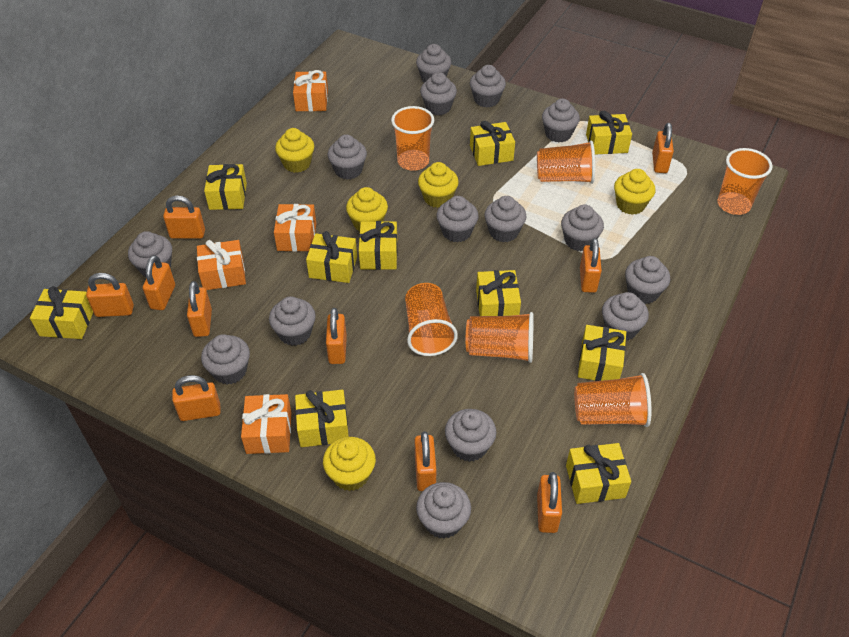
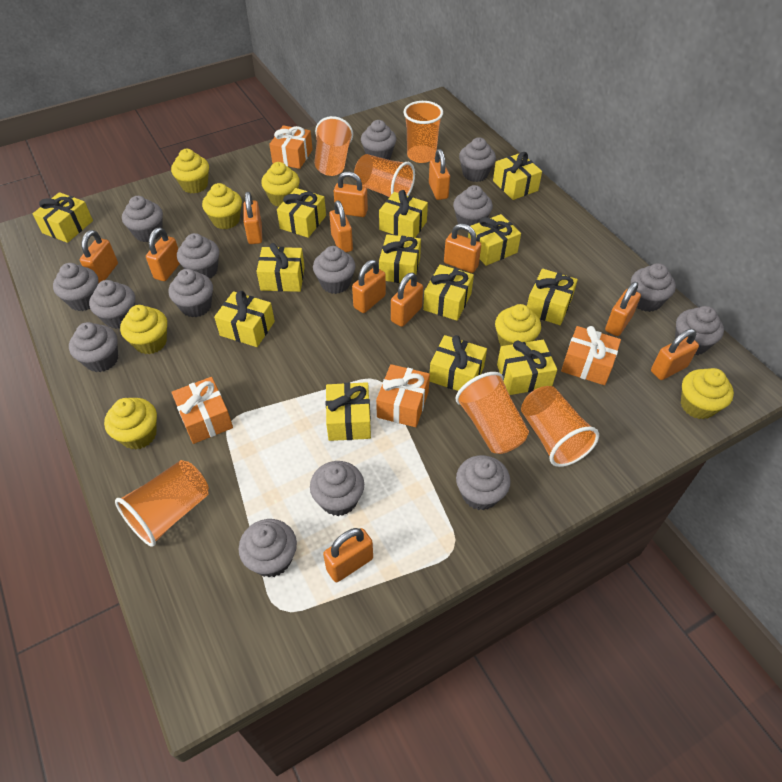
orange padlock: 10 -> 12
yellow cupcake: 5 -> 7
yellow gift: 10 -> 13

